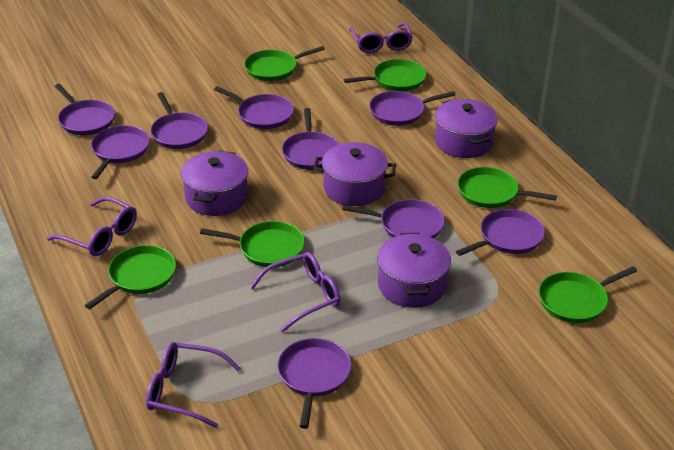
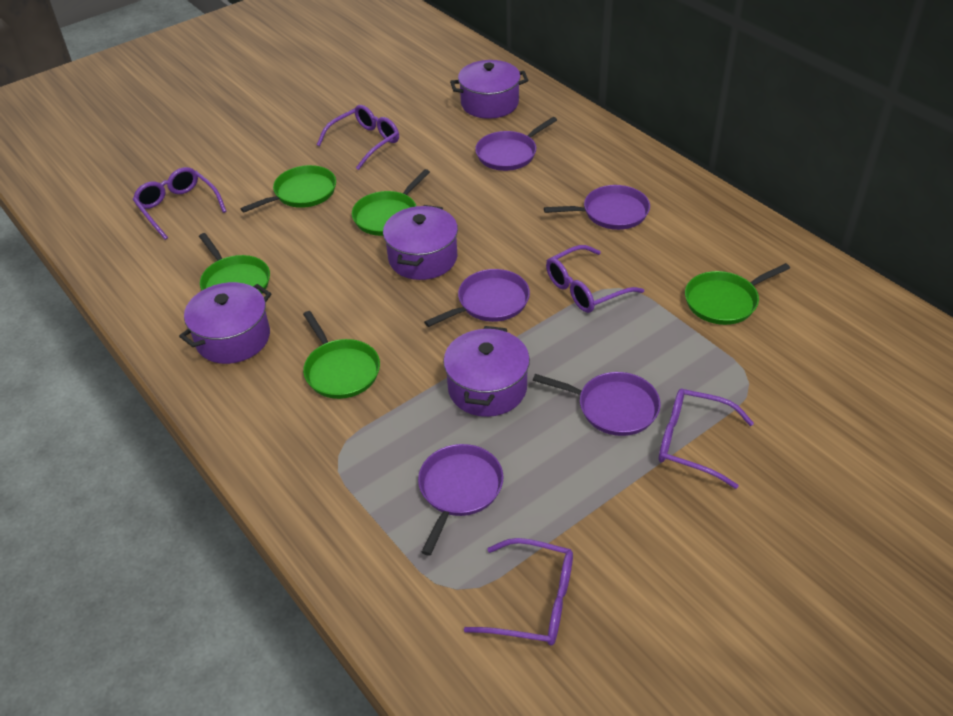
green pan: 6 -> 5
purple glasses: 4 -> 5
purple pan: 9 -> 5

